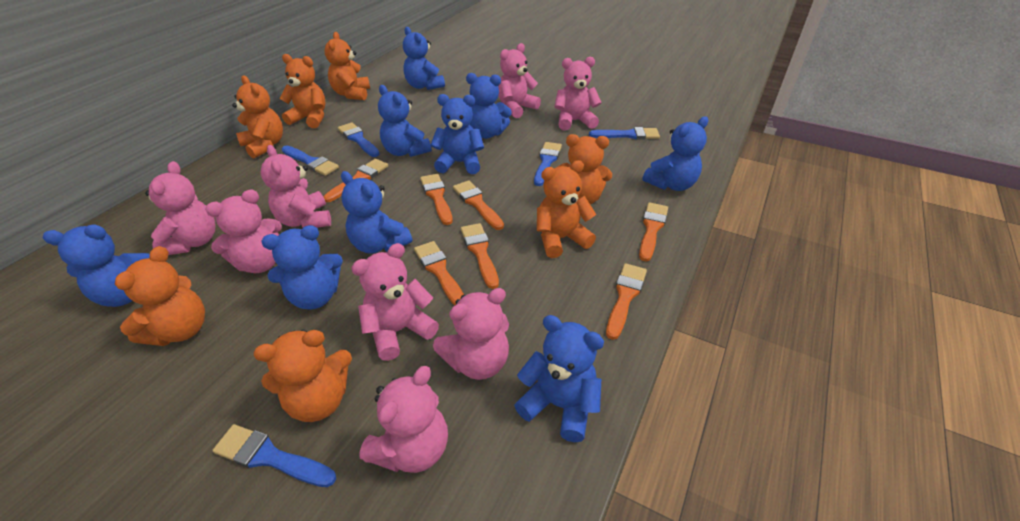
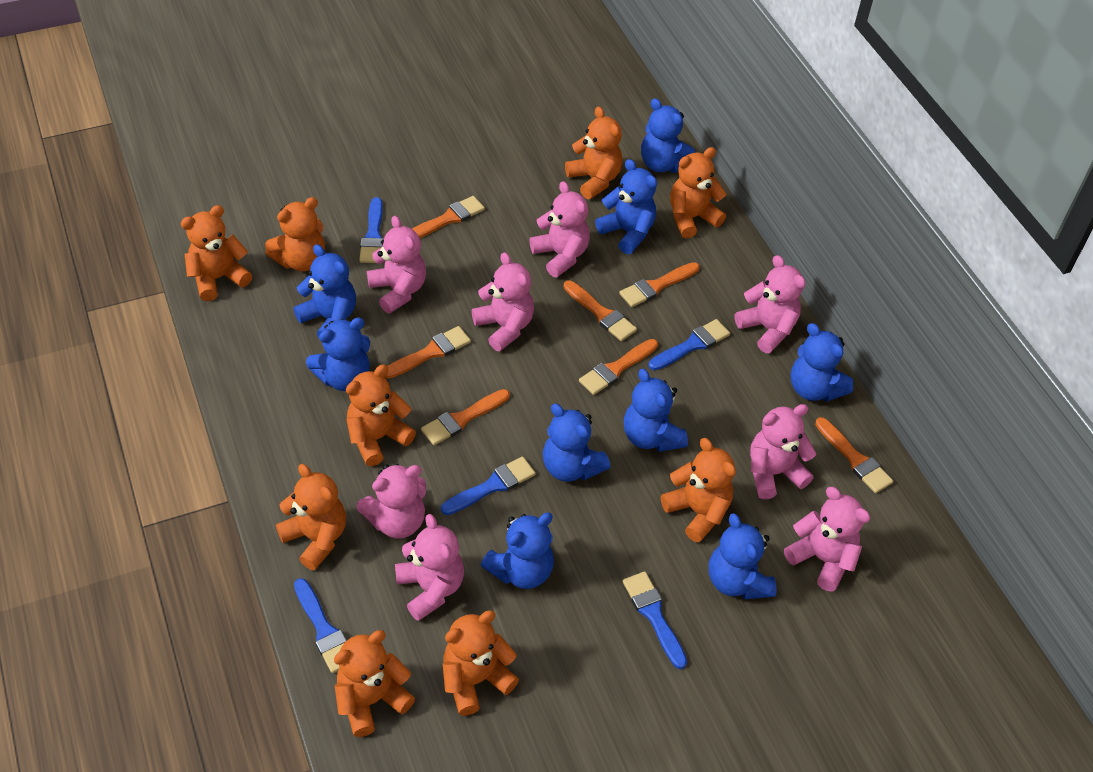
orange teddy bear: 7 -> 9

